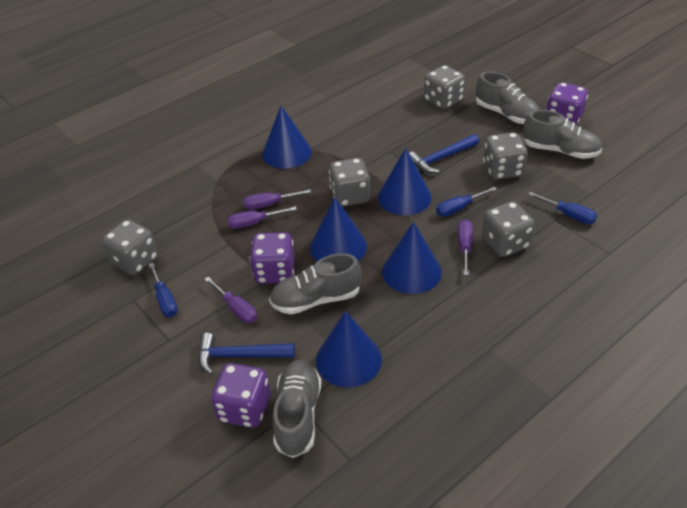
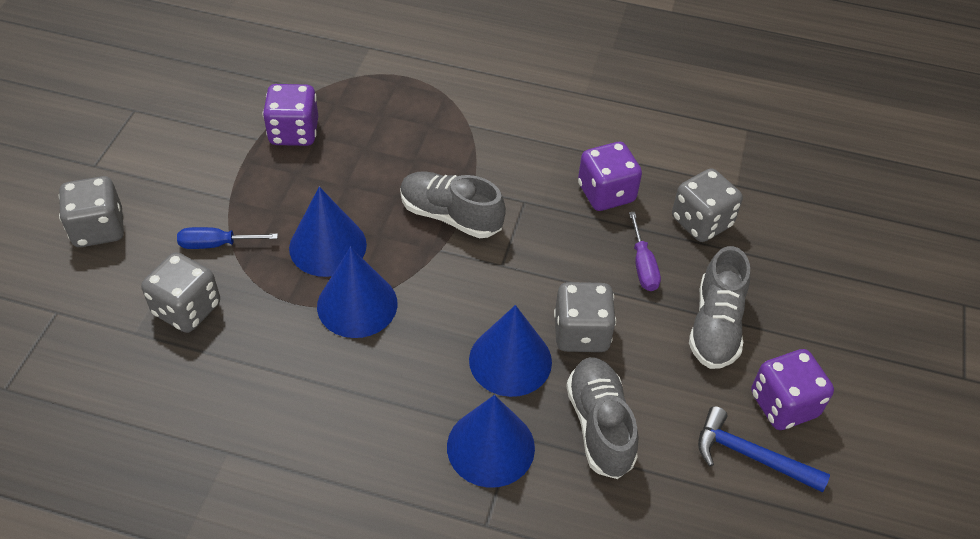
blue cone: 5 -> 4
blue hammer: 2 -> 1
blue screwdriver: 3 -> 1
grey dice: 5 -> 4
grey shoe: 4 -> 3
purple screwdriver: 4 -> 1

